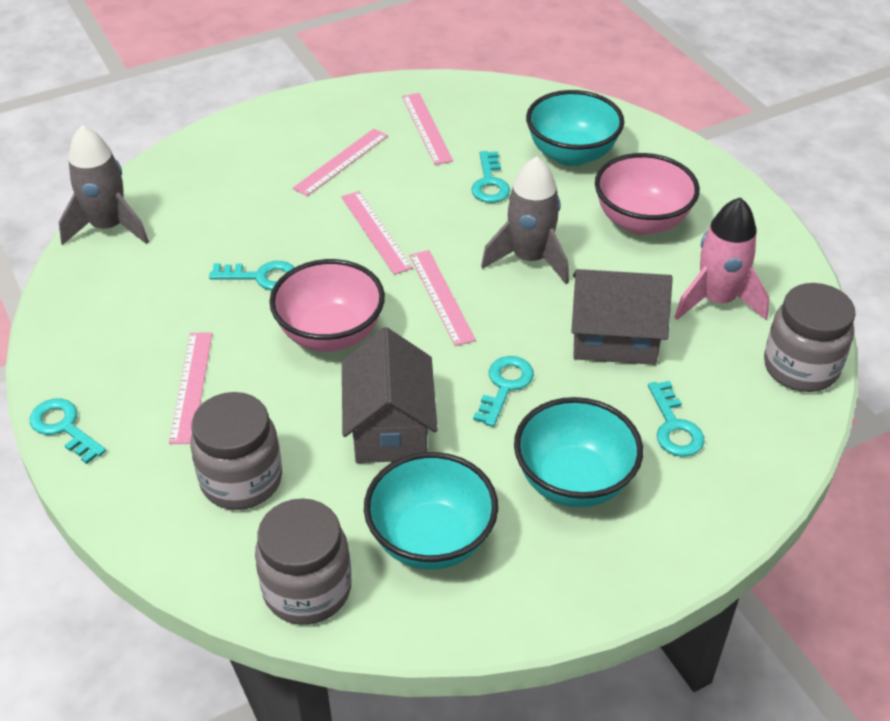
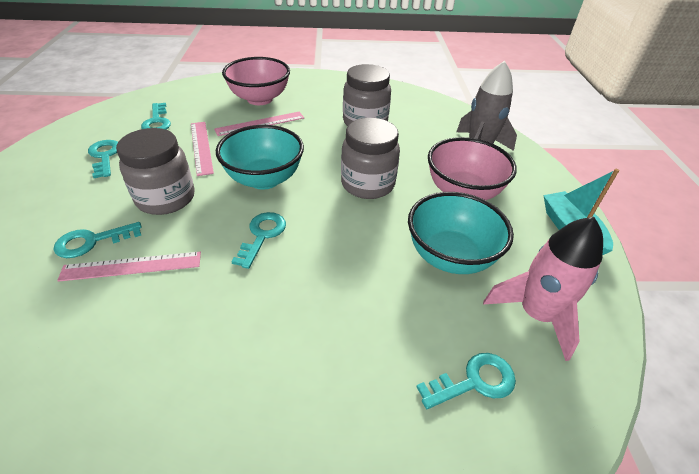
grey house: 2 -> 0
grey rocket: 2 -> 1
pink ruler: 5 -> 3
turquoise boat: 0 -> 1
turquoise bowl: 3 -> 2

